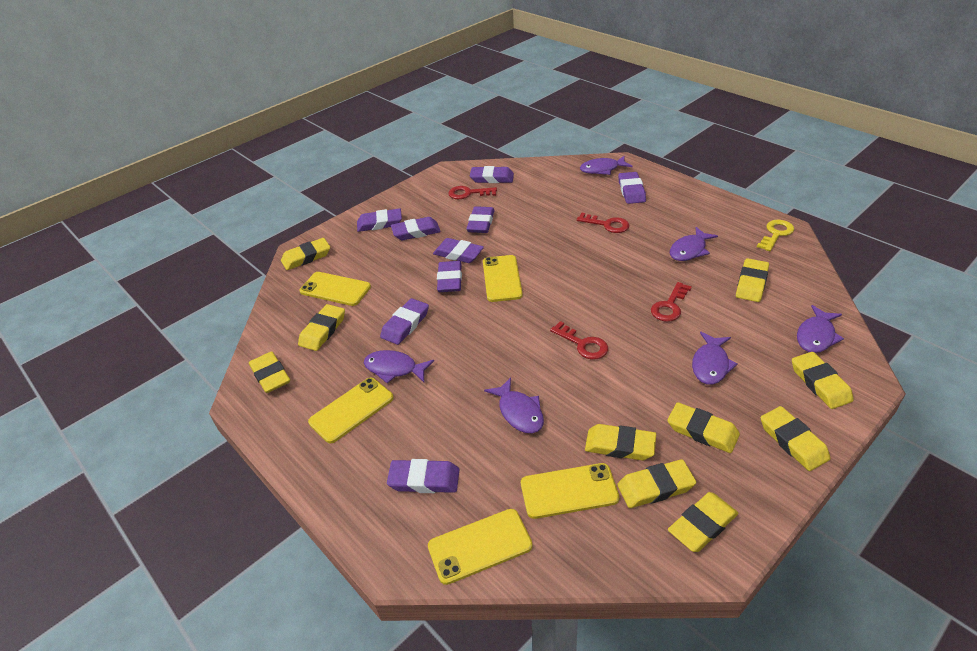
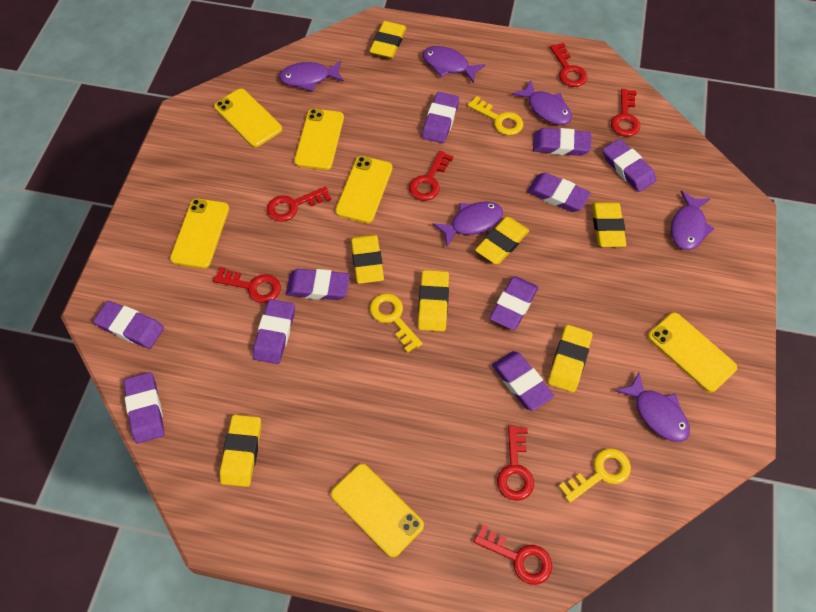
purple eraser: 9 -> 10
red key: 4 -> 7
yellow eraser: 10 -> 7
yellow key: 1 -> 3
yellow phone: 5 -> 6

